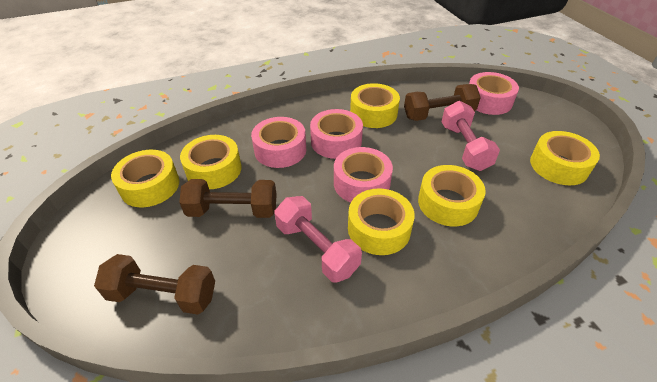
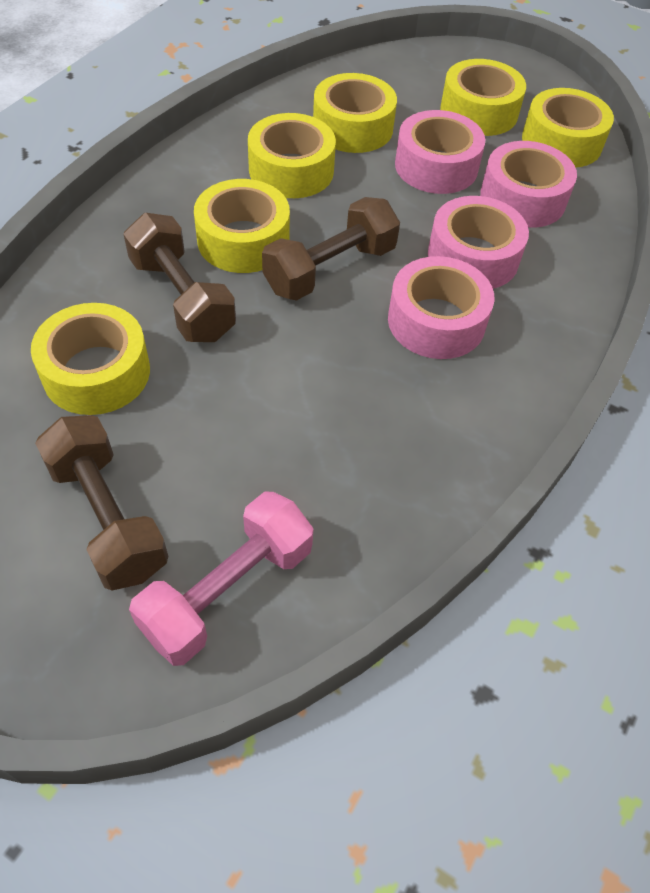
pink dumbbell: 2 -> 1

